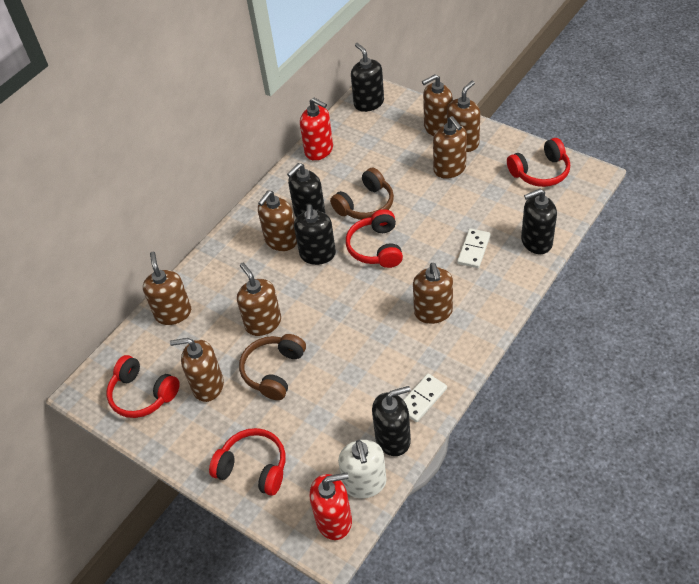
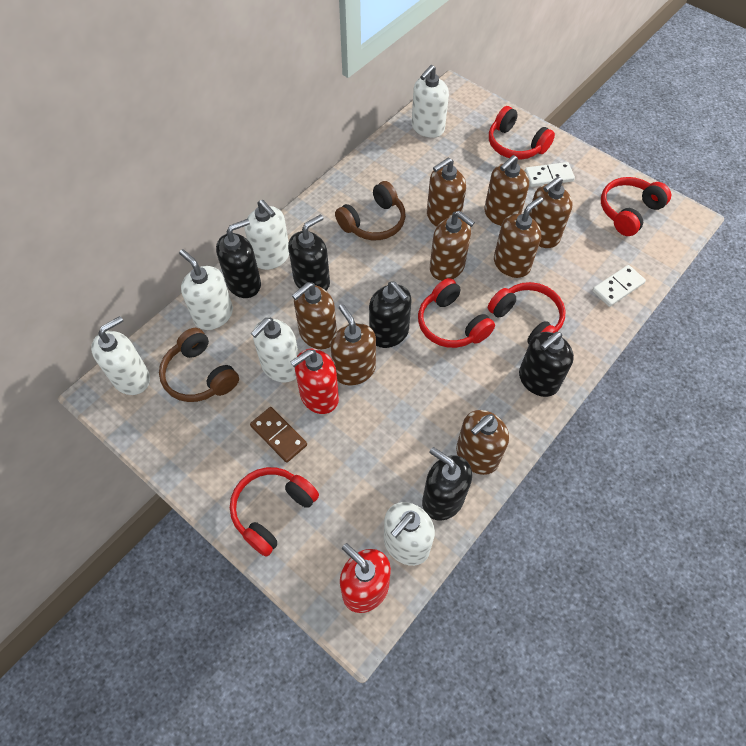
brown domino: 0 -> 1
red headphones: 4 -> 5
white soap dispenser: 1 -> 6

